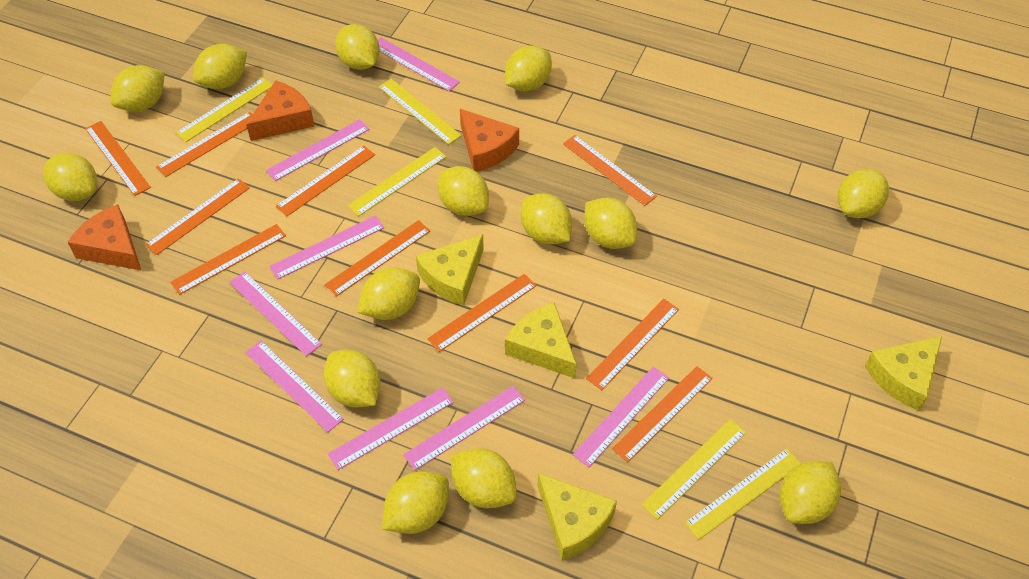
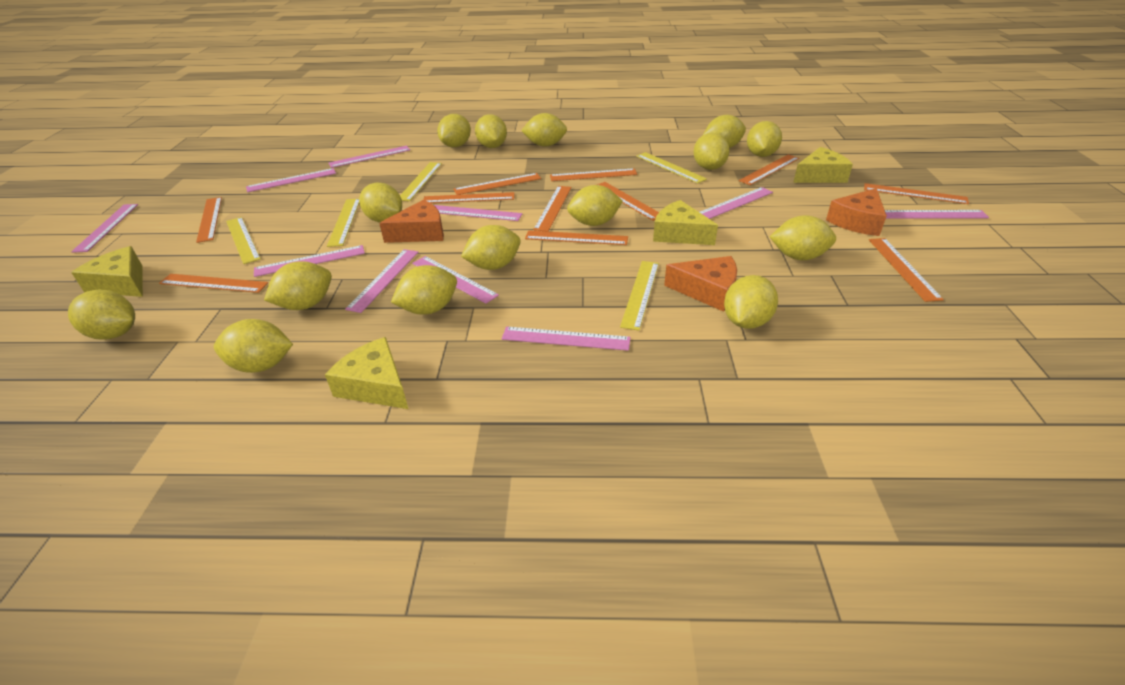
orange ruler: 10 -> 11
pink ruler: 8 -> 10
yellow lemon: 14 -> 15

